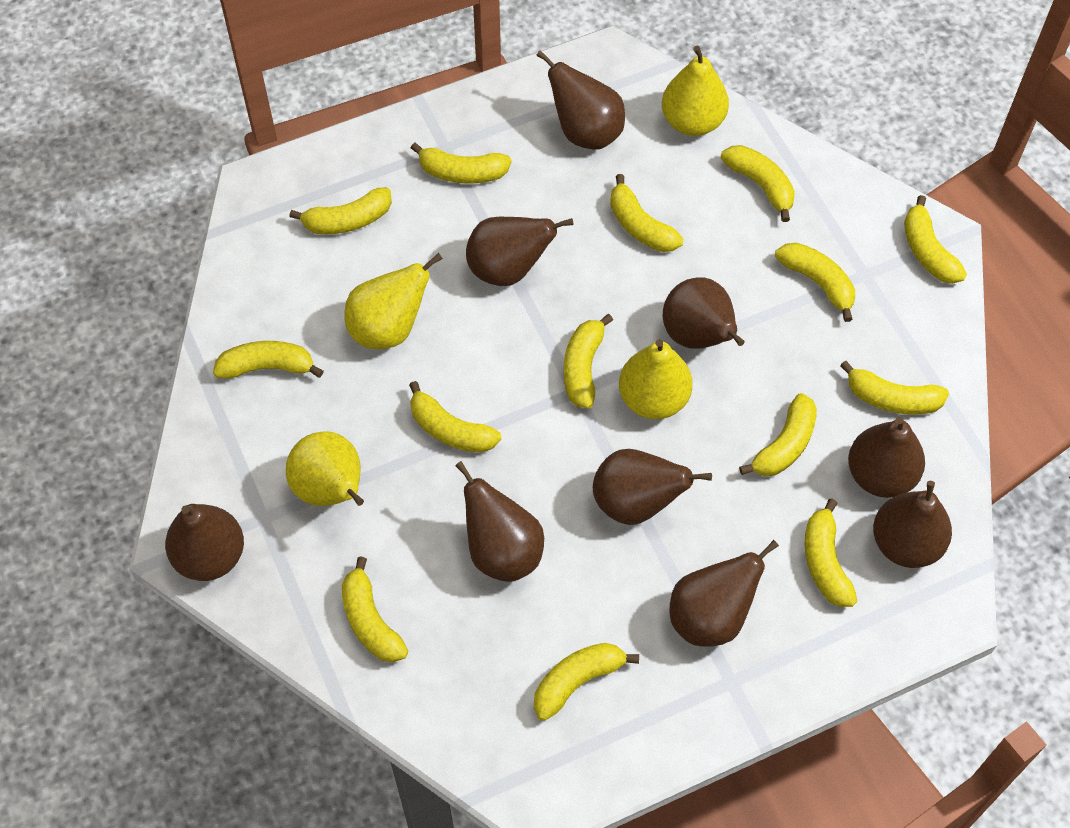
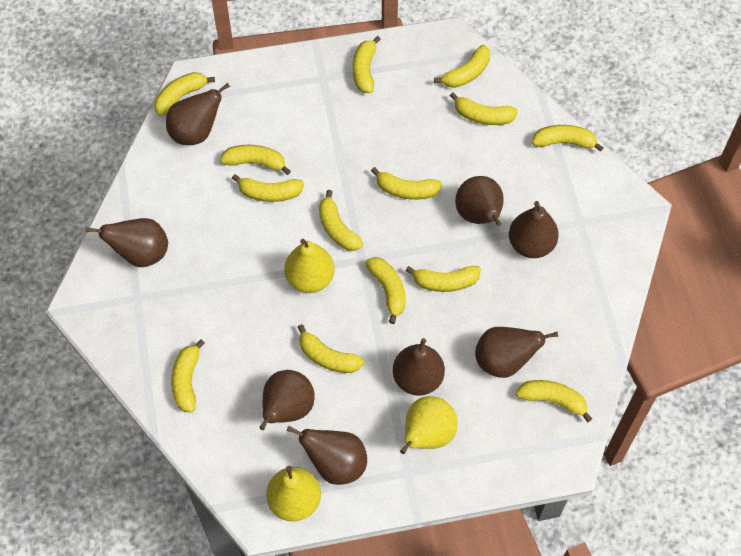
brown pear: 9 -> 8
yellow pear: 4 -> 3

